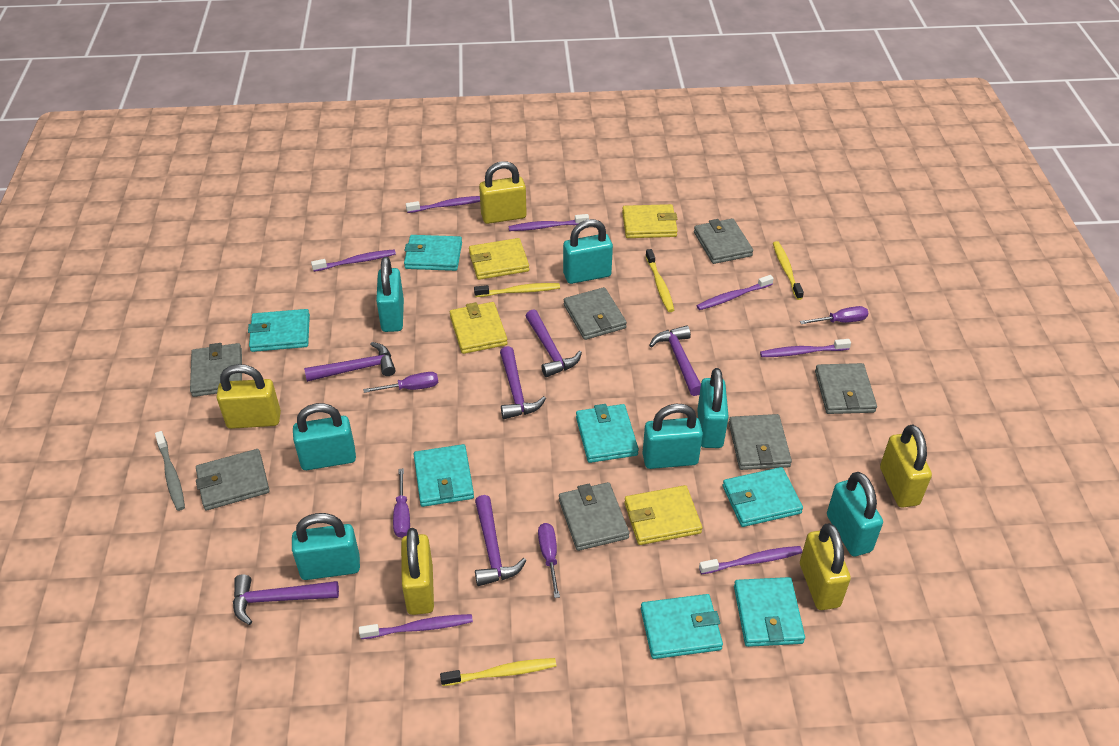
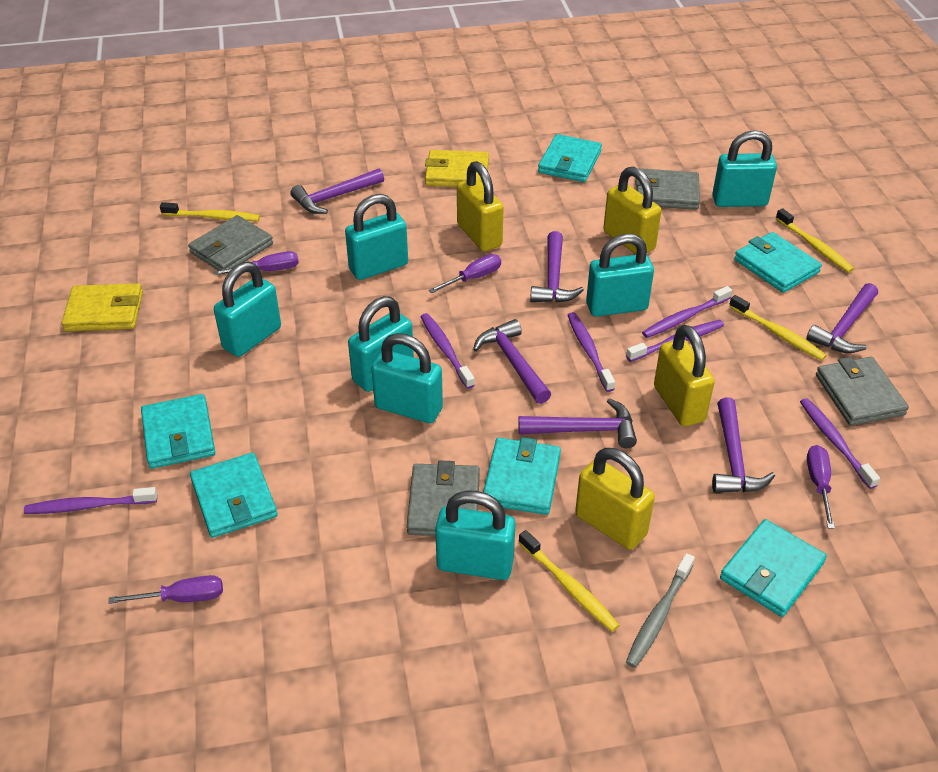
grey wallet: 7 -> 4
purple toothbrush: 7 -> 6
turquoise wallet: 7 -> 6
yellow padlock: 5 -> 4
yellow wallet: 4 -> 2

